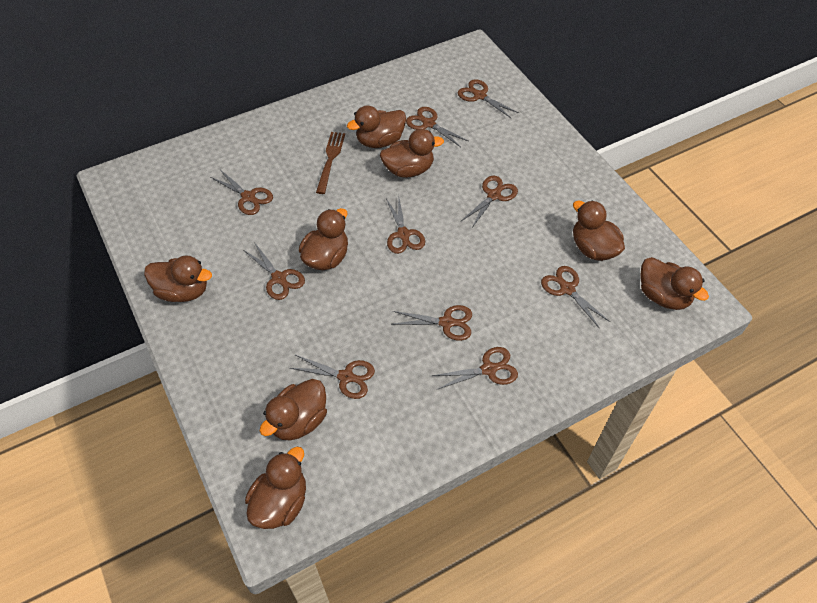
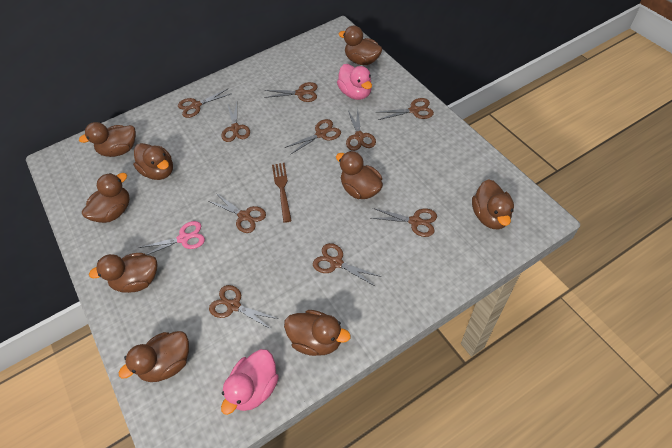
brown duck: 8 -> 9
pink duck: 0 -> 2
pink scissors: 0 -> 1

